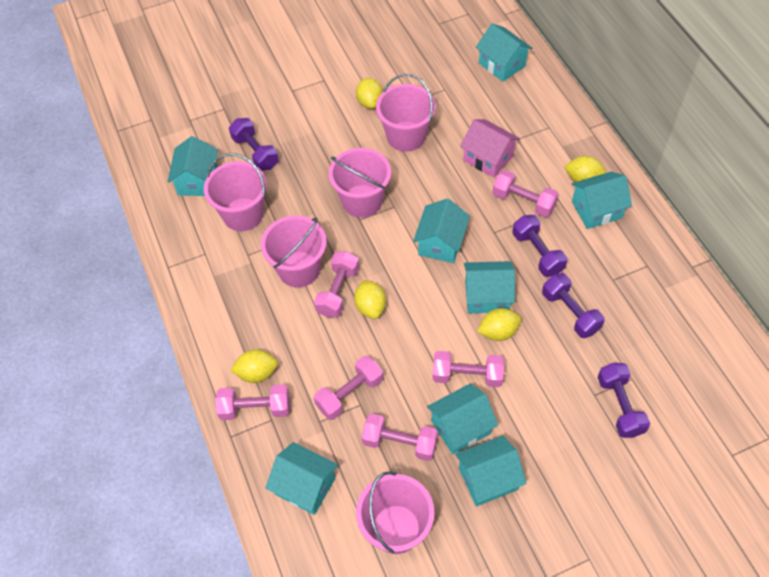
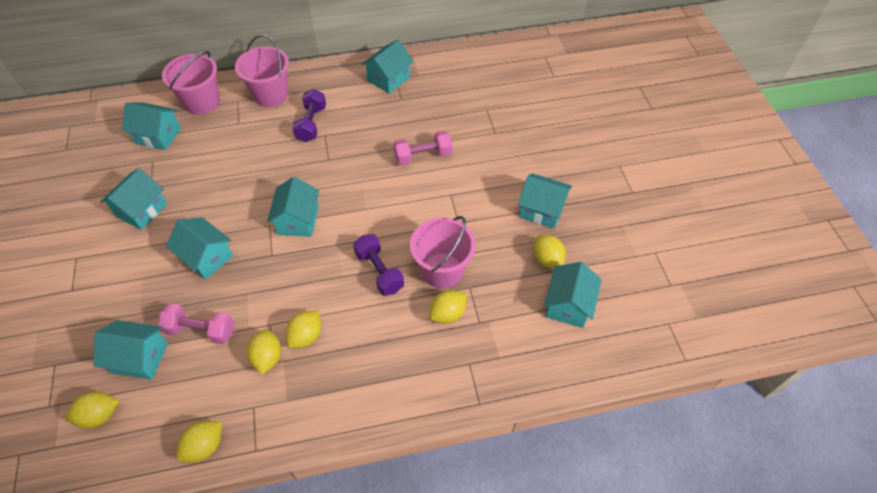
pink bucket: 5 -> 3
pink dumbbell: 6 -> 2
pink house: 1 -> 0
purple dumbbell: 4 -> 2
yellow lemon: 5 -> 6

